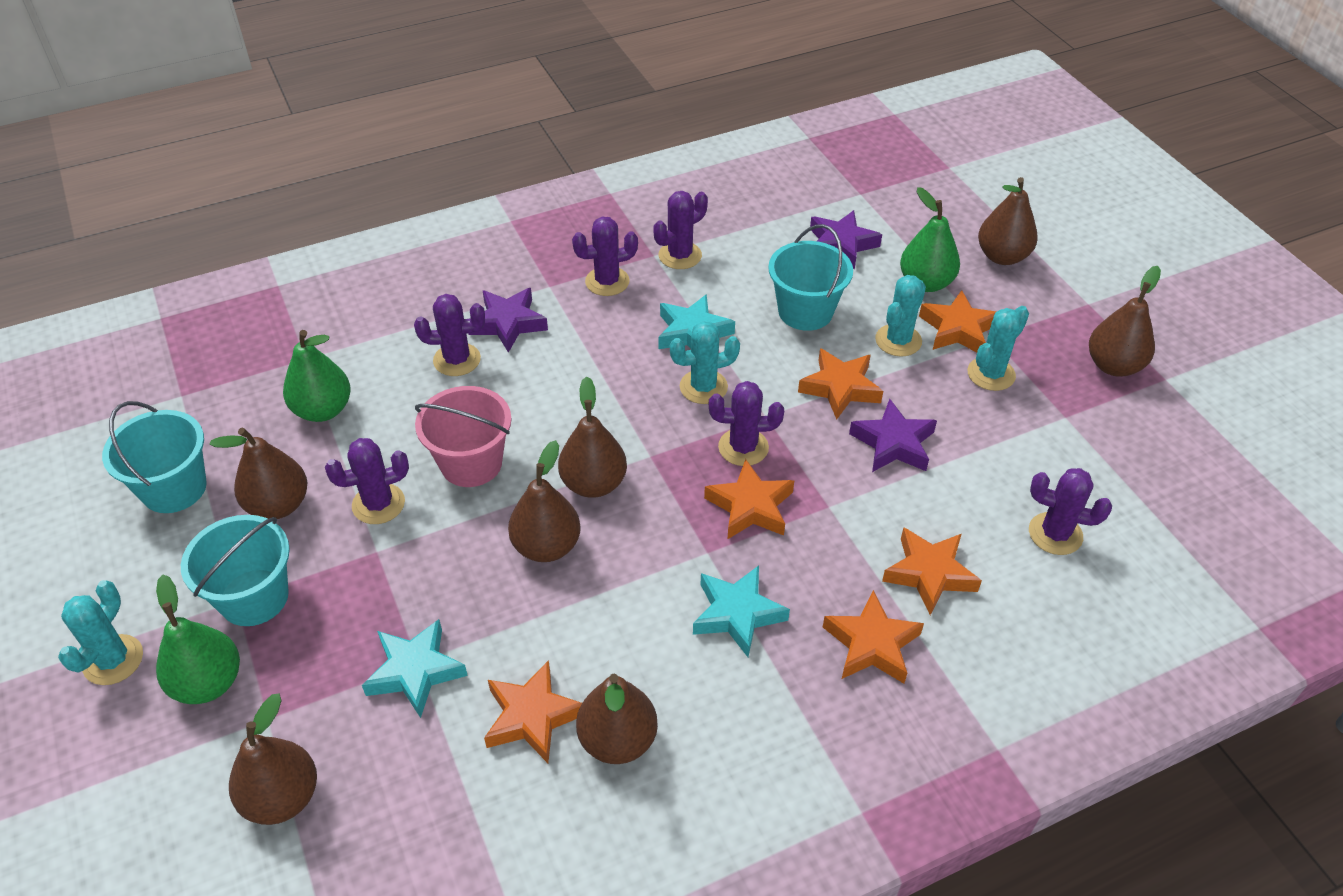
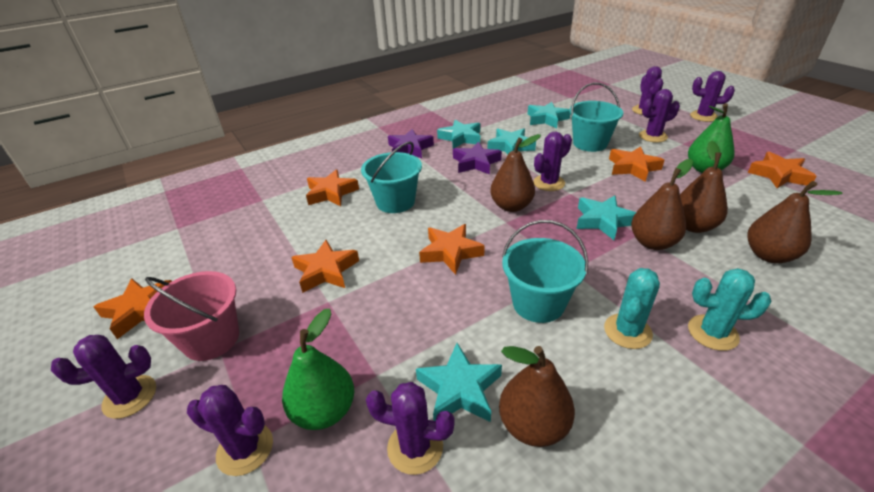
brown pear: 7 -> 5
green pear: 3 -> 2
purple cactus: 6 -> 7
purple star: 3 -> 2
turquoise cactus: 4 -> 2
turquoise star: 3 -> 5

